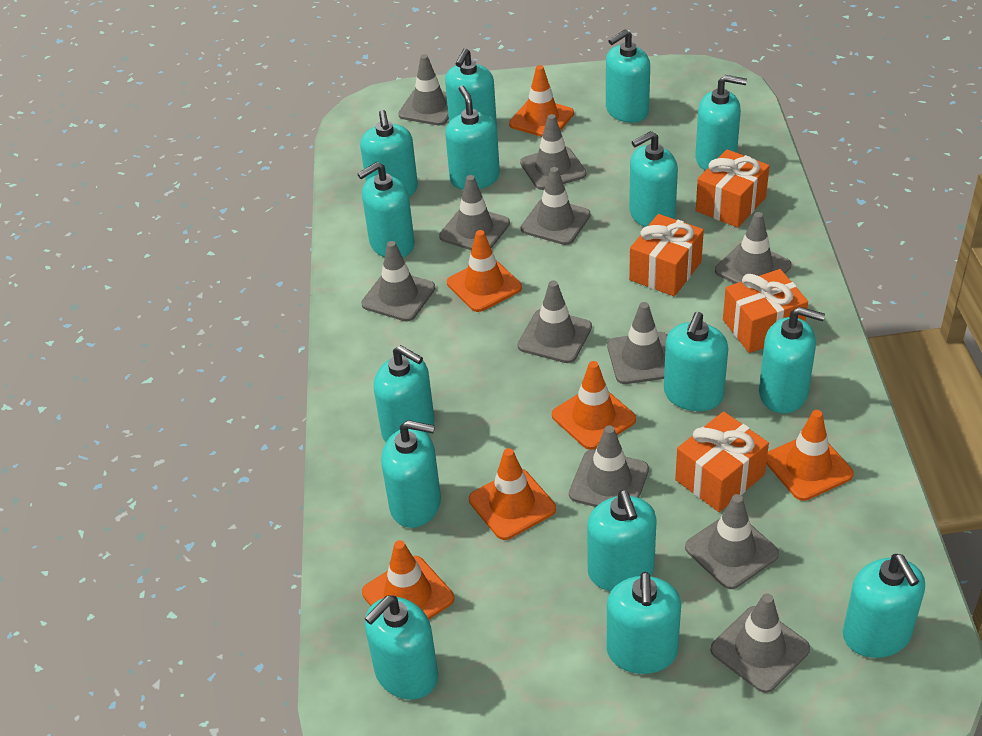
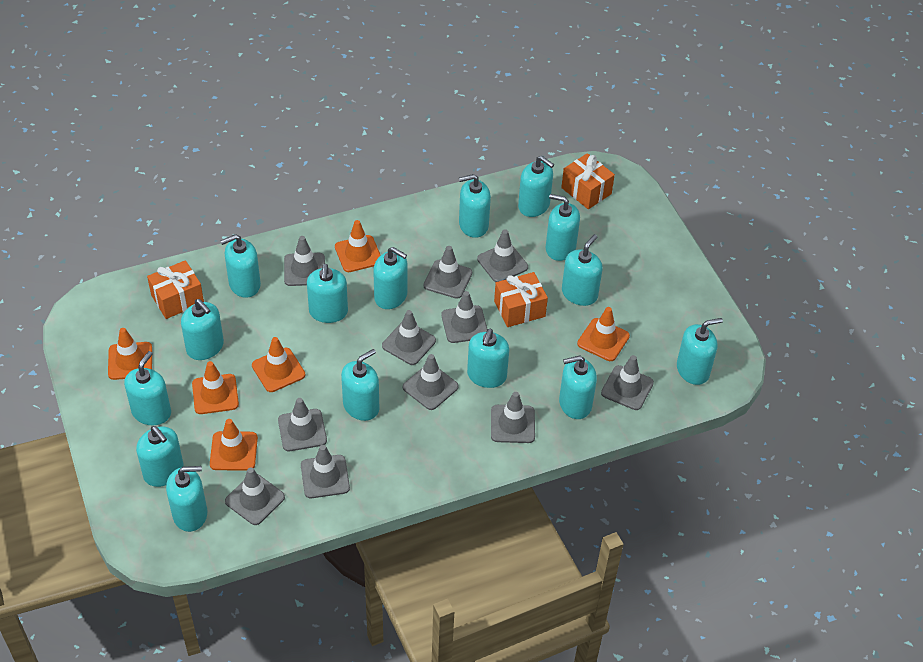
orange gift: 4 -> 3

